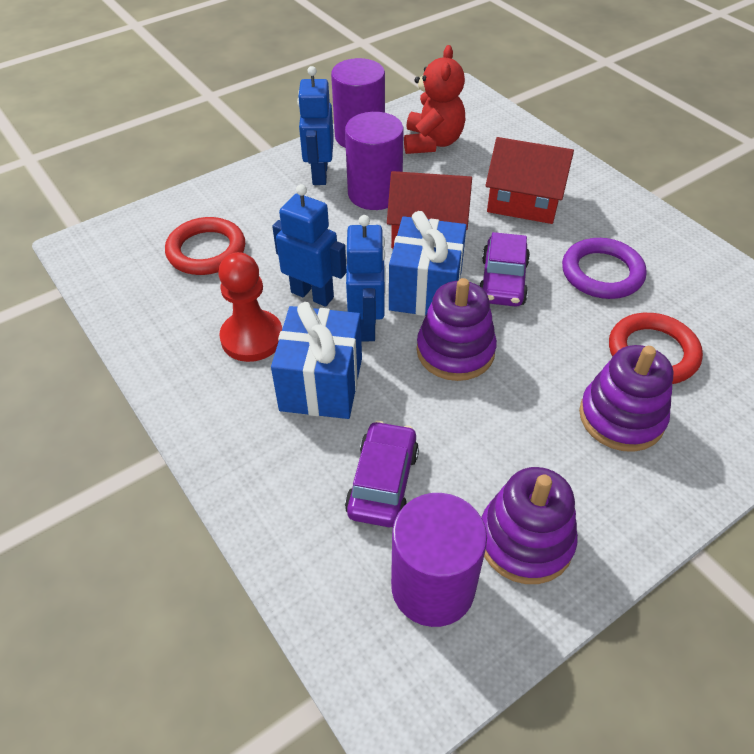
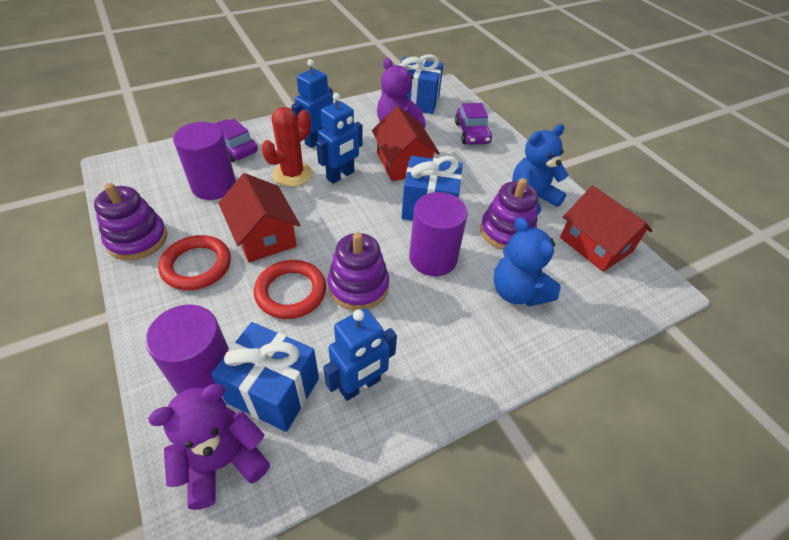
blue gift: 2 -> 3
blue teddy bear: 0 -> 2
purple ring: 1 -> 0
purple teddy bear: 0 -> 2
red cactus: 0 -> 1
red house: 2 -> 3
red pawn: 1 -> 0
red teddy bear: 1 -> 0

